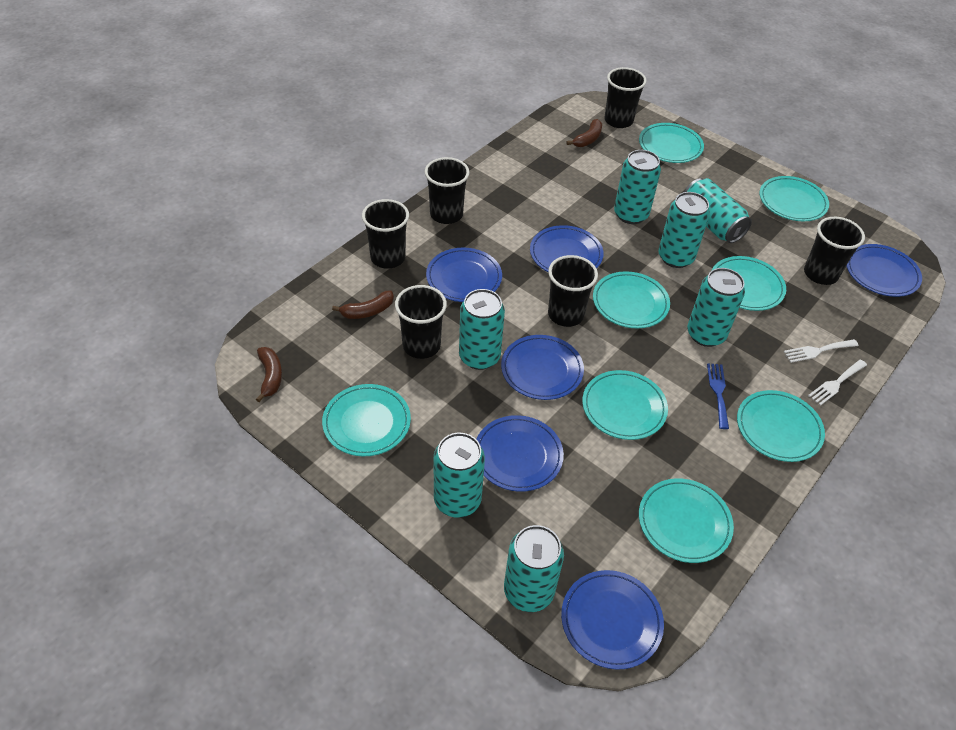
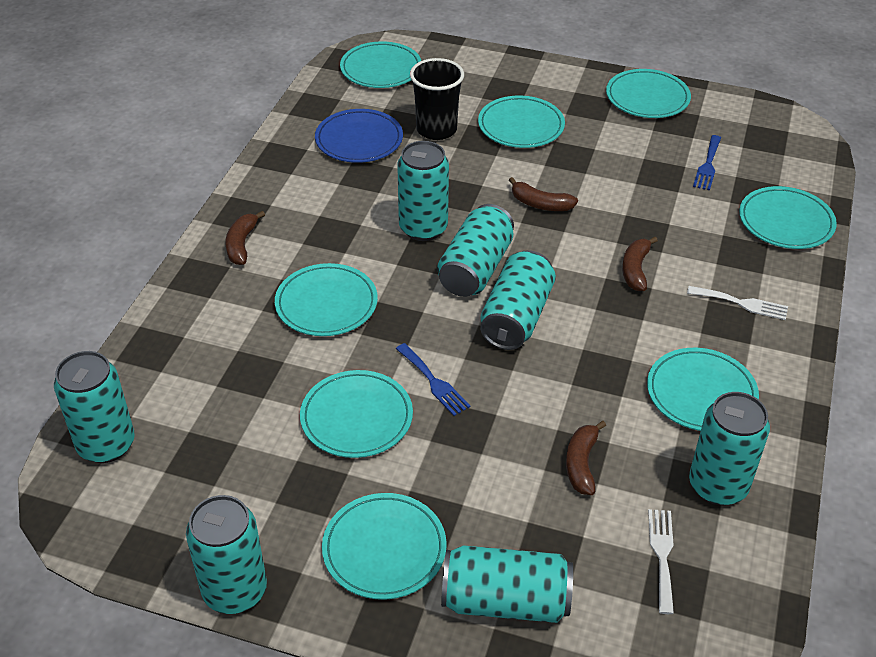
black cup: 6 -> 1
blue fork: 1 -> 2
blue plate: 6 -> 1
brown banana: 3 -> 4

